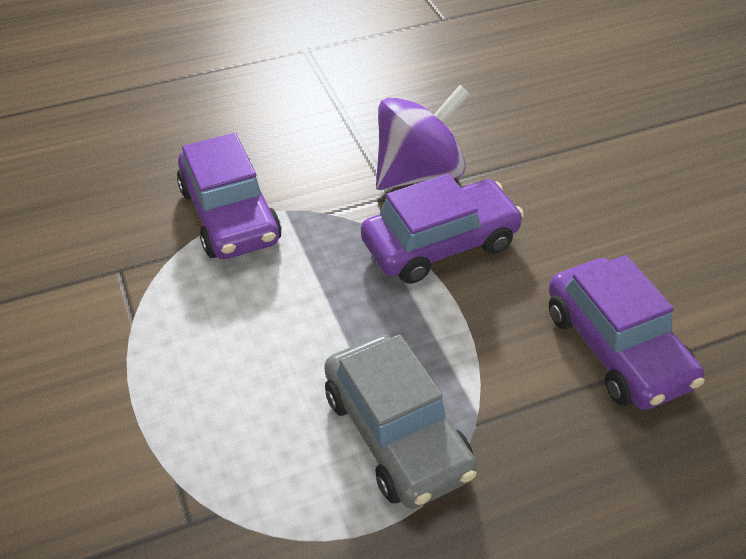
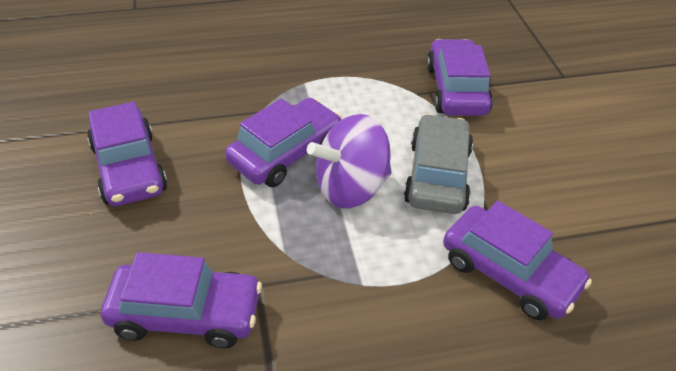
purple car: 3 -> 5

